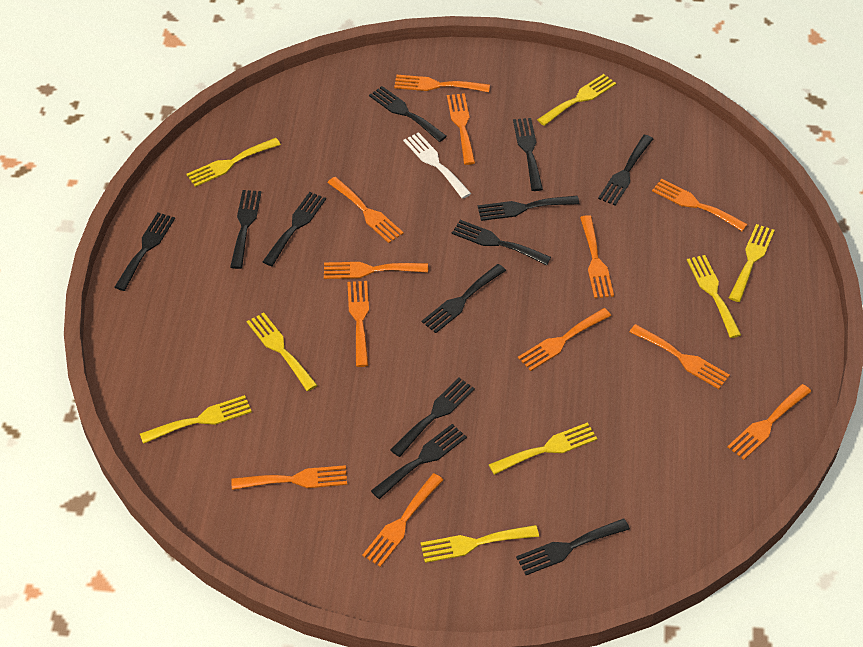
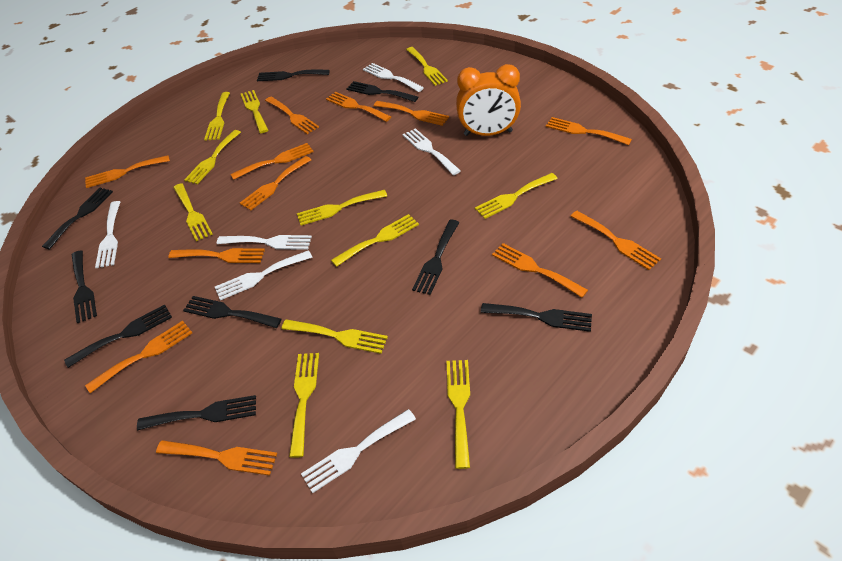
black fork: 12 -> 9
orange clock: 0 -> 1
white fork: 1 -> 6
yellow fork: 8 -> 11

